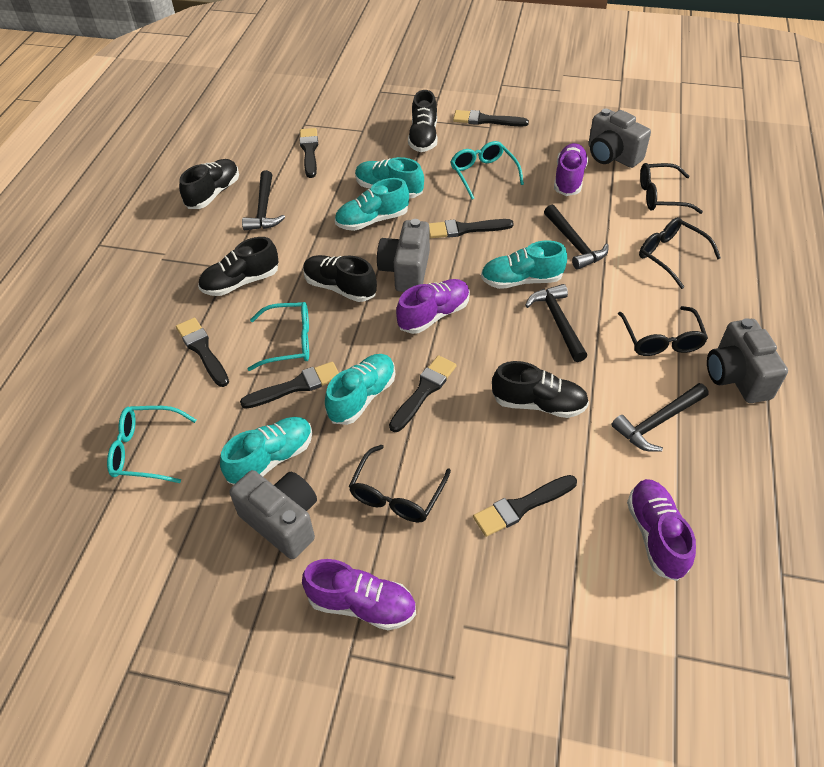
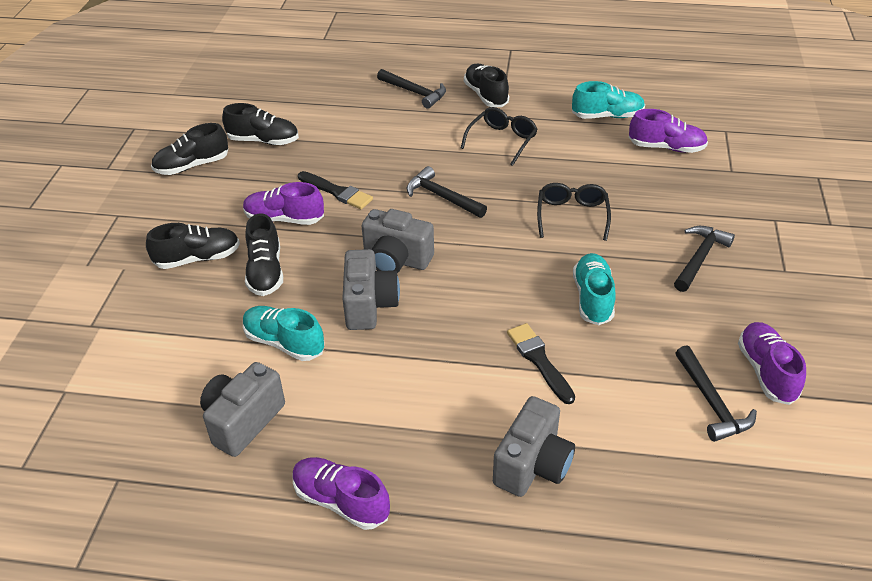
black brush: 7 -> 2
black glasses: 4 -> 2
turquoise glasses: 3 -> 0
turquoise shoe: 5 -> 3

